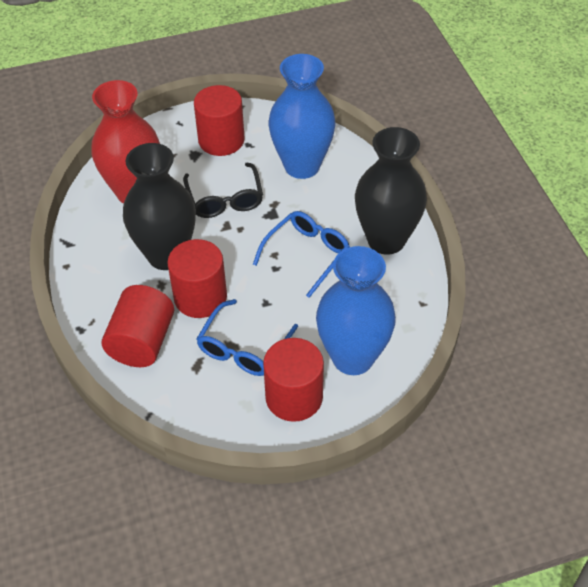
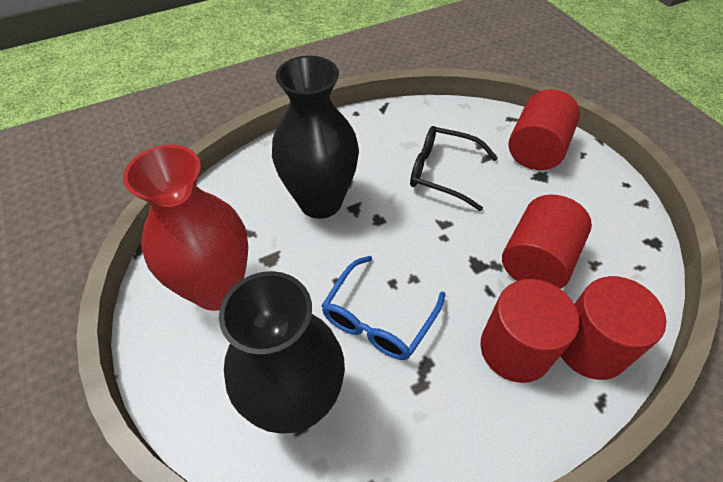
blue glasses: 2 -> 1
blue vase: 2 -> 0

